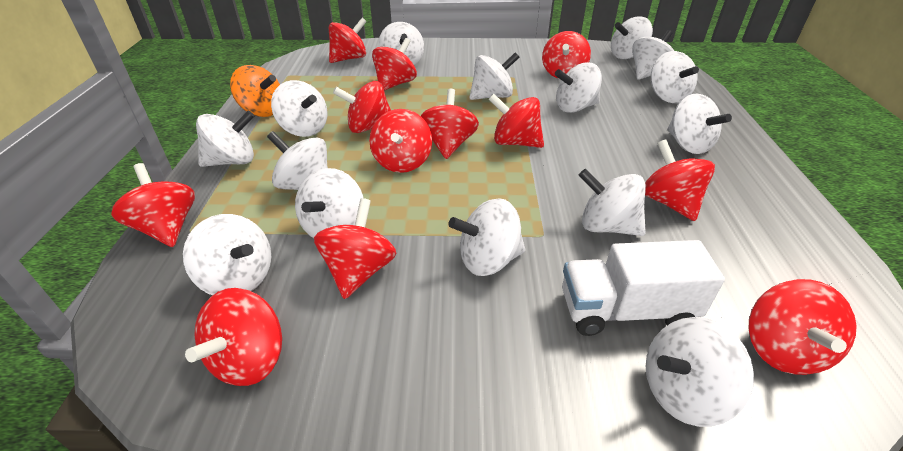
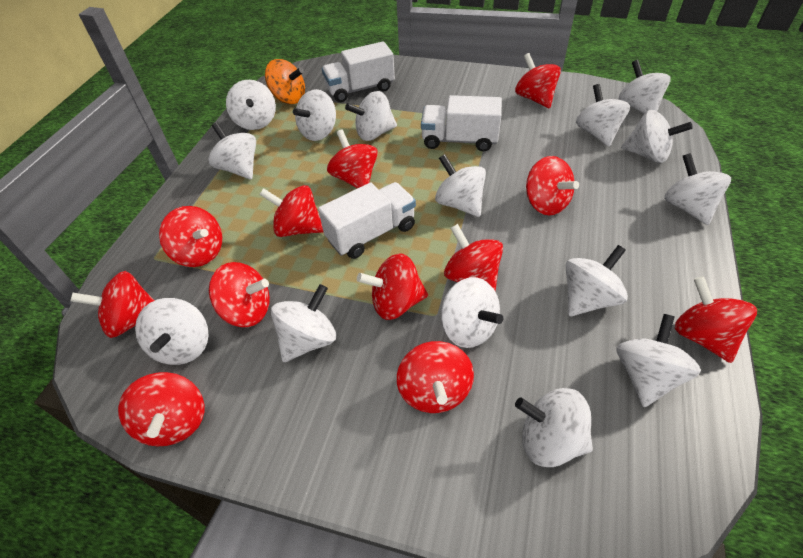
white truck: 1 -> 3

